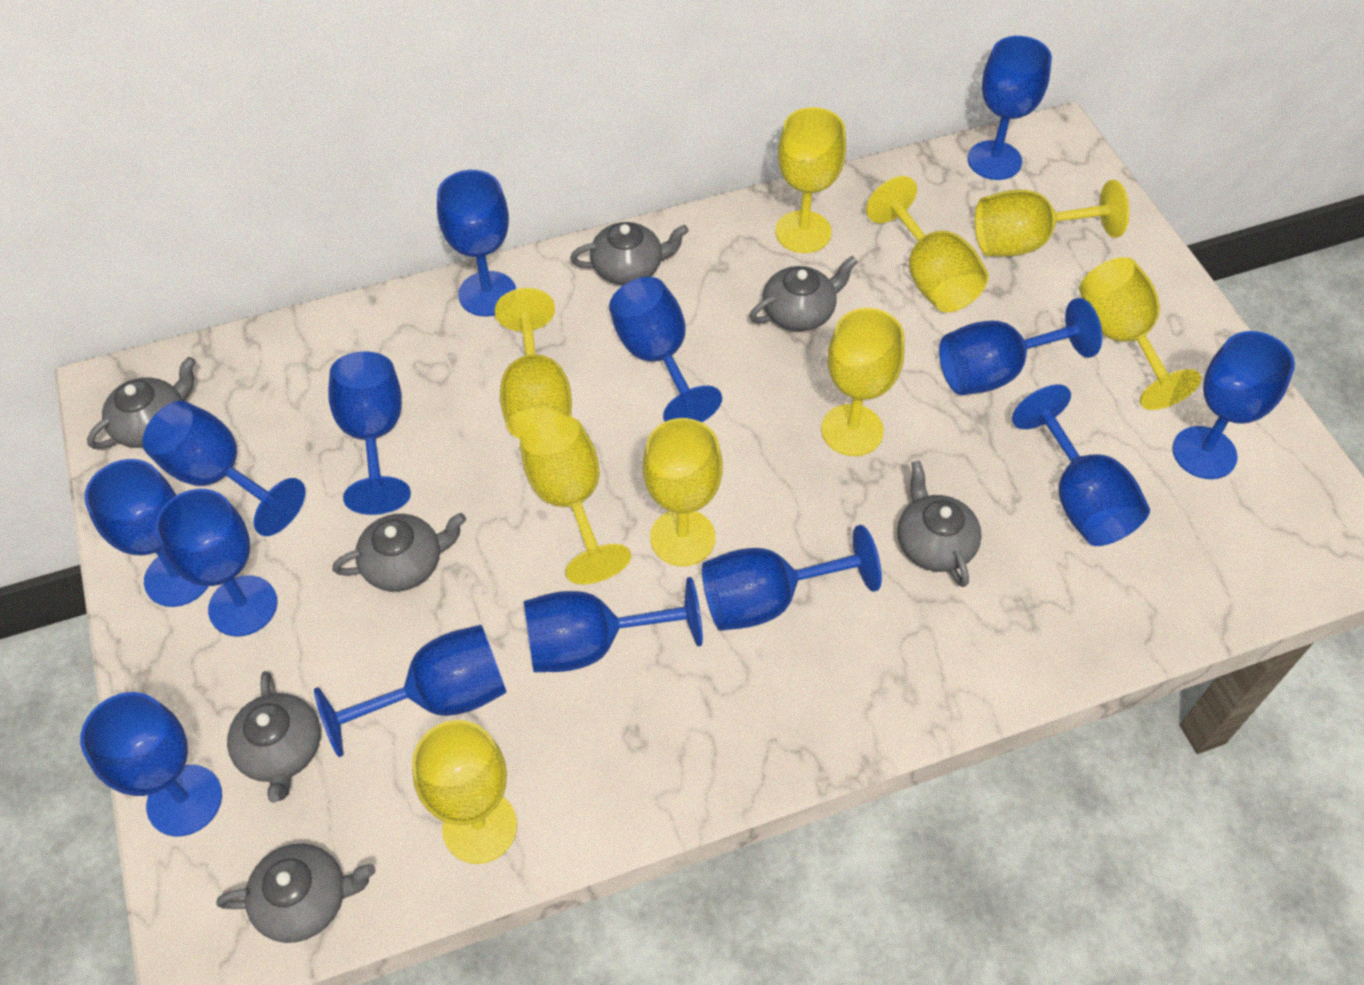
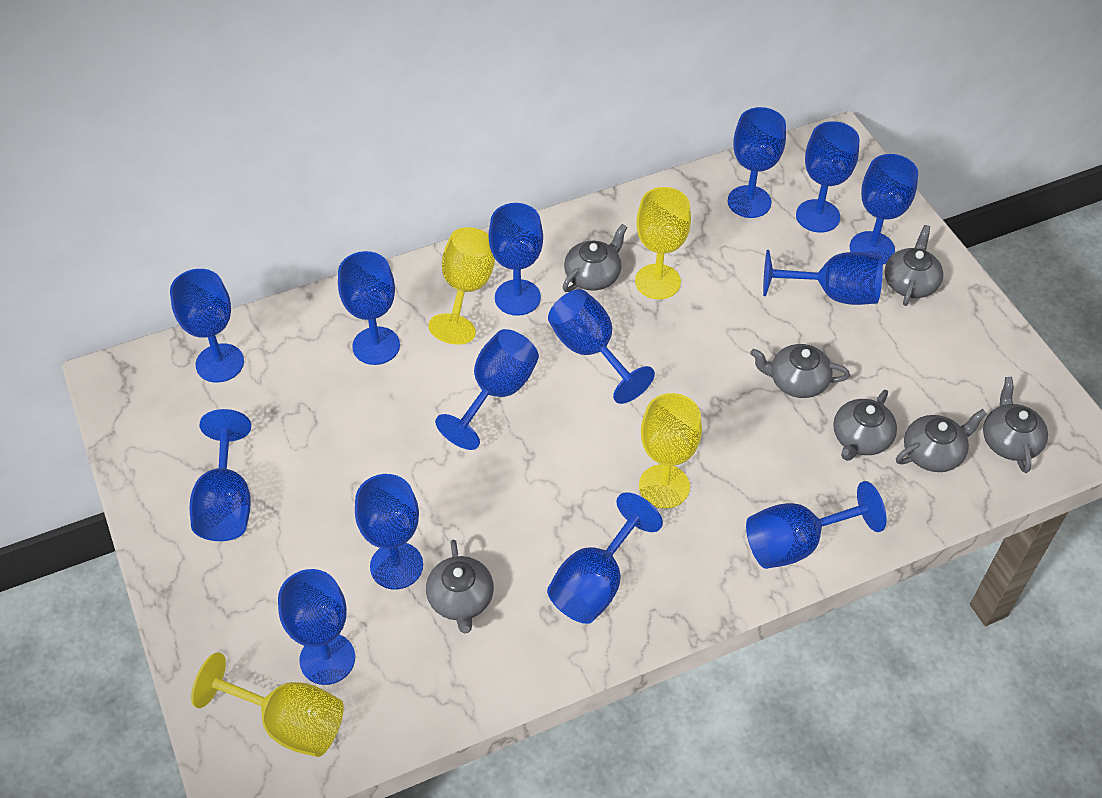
yellow goblet: 9 -> 4

